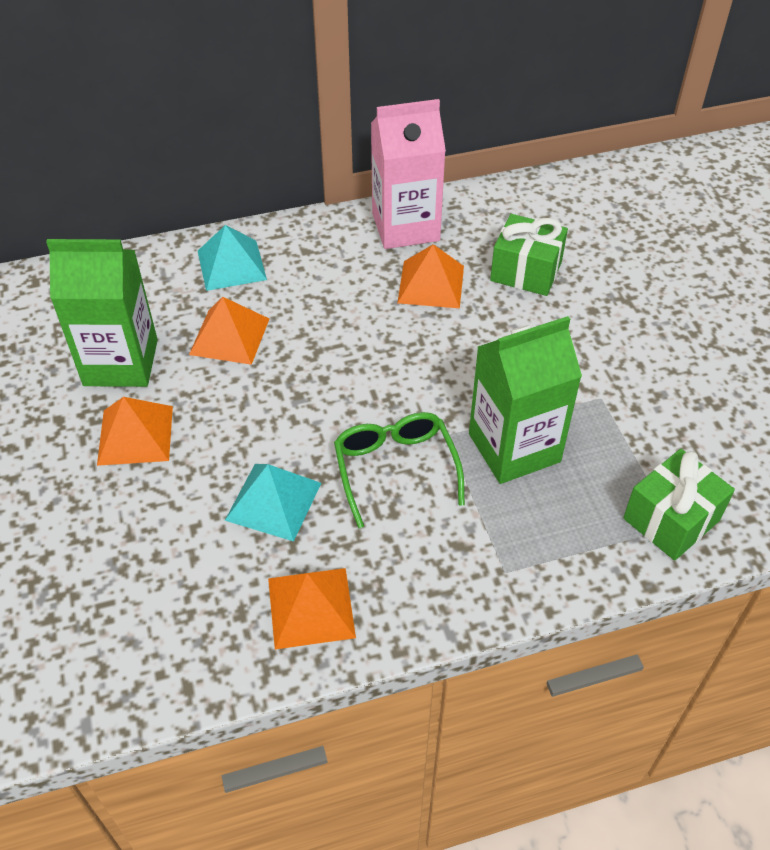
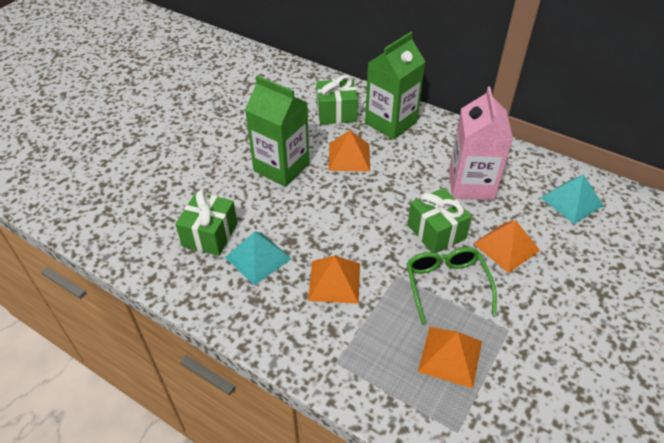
green gift: 2 -> 3

